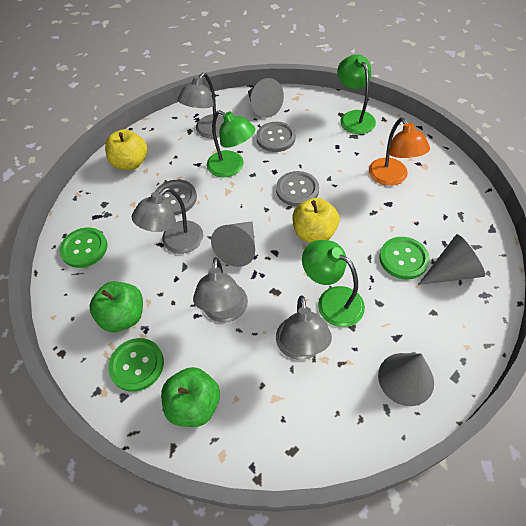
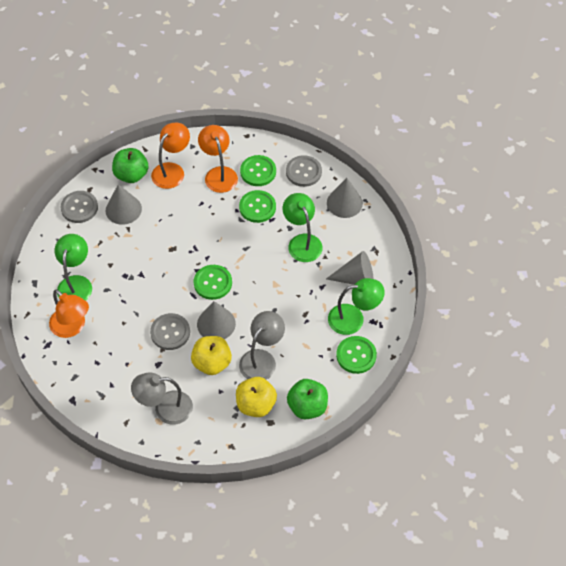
green button: 3 -> 4
grey lamp: 4 -> 2
orange lamp: 1 -> 3

